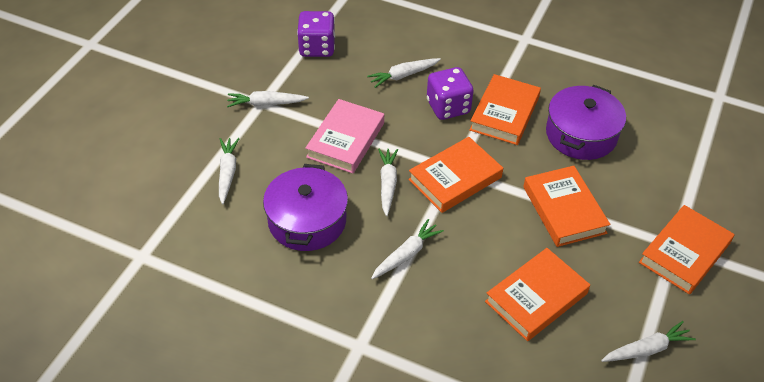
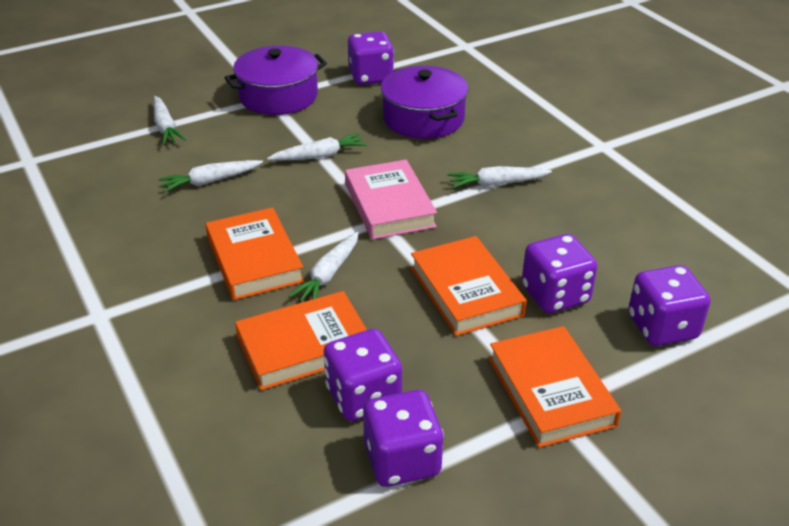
orange book: 5 -> 4
purple dice: 2 -> 5
white carrot: 6 -> 5

